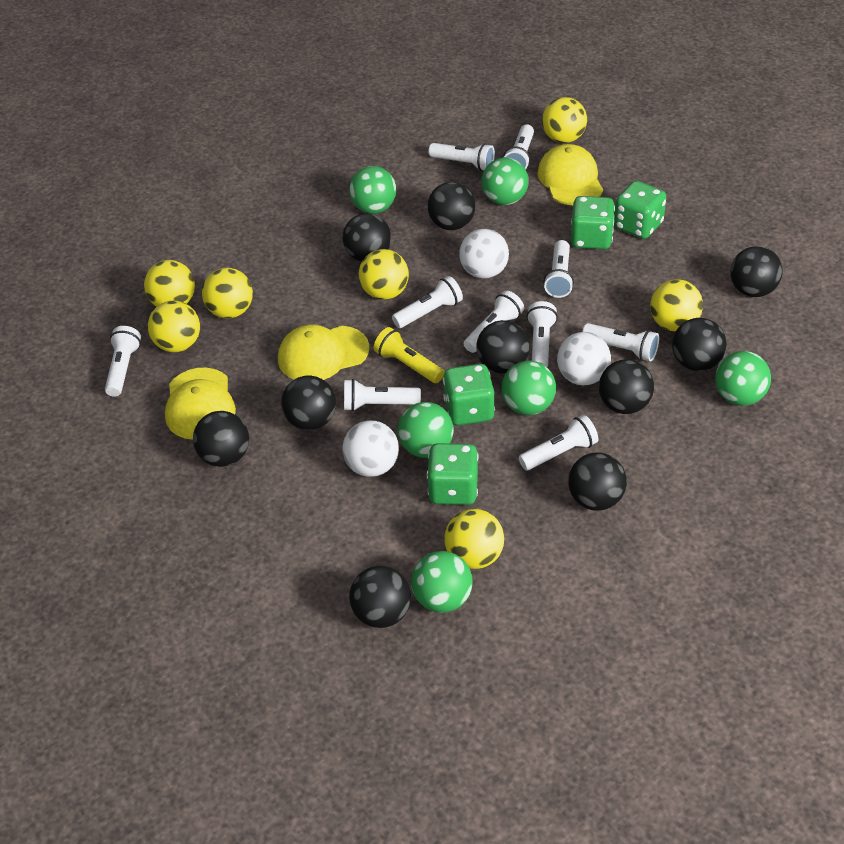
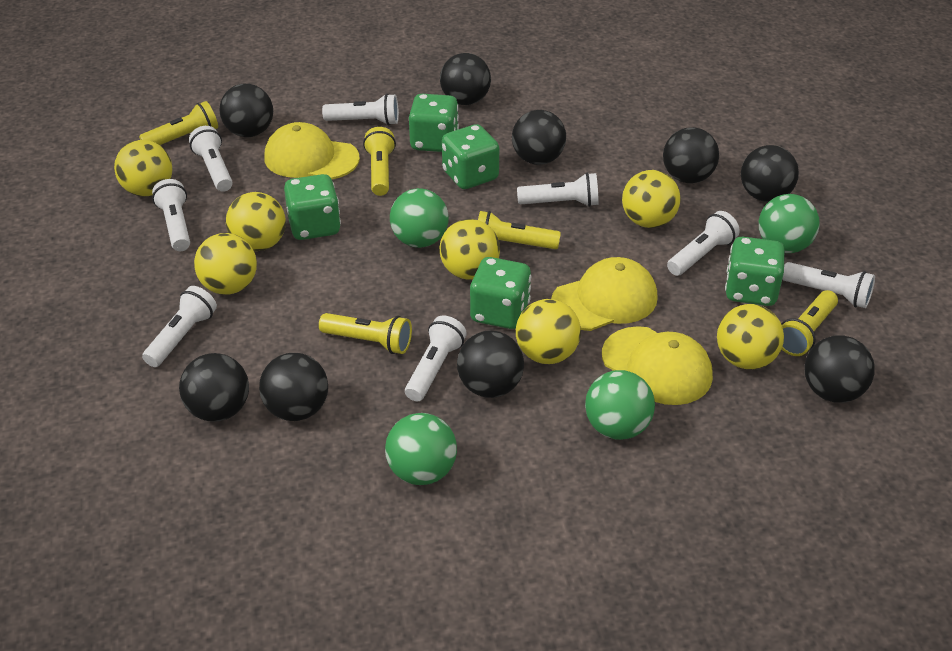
black ball: 10 -> 9
green ball: 6 -> 4
green dice: 4 -> 5
white ball: 3 -> 0
white flashlight: 10 -> 8
yellow flashlight: 1 -> 5

